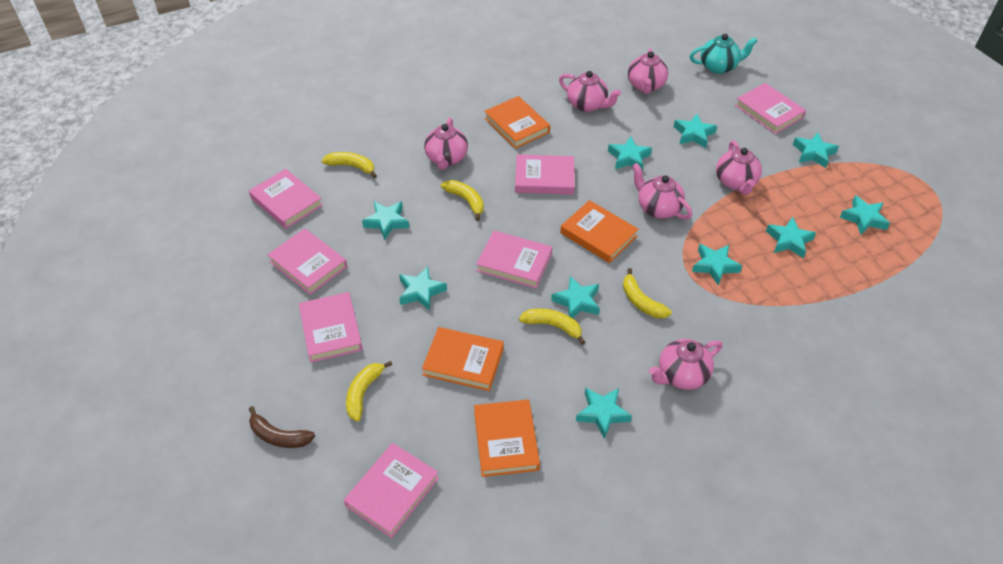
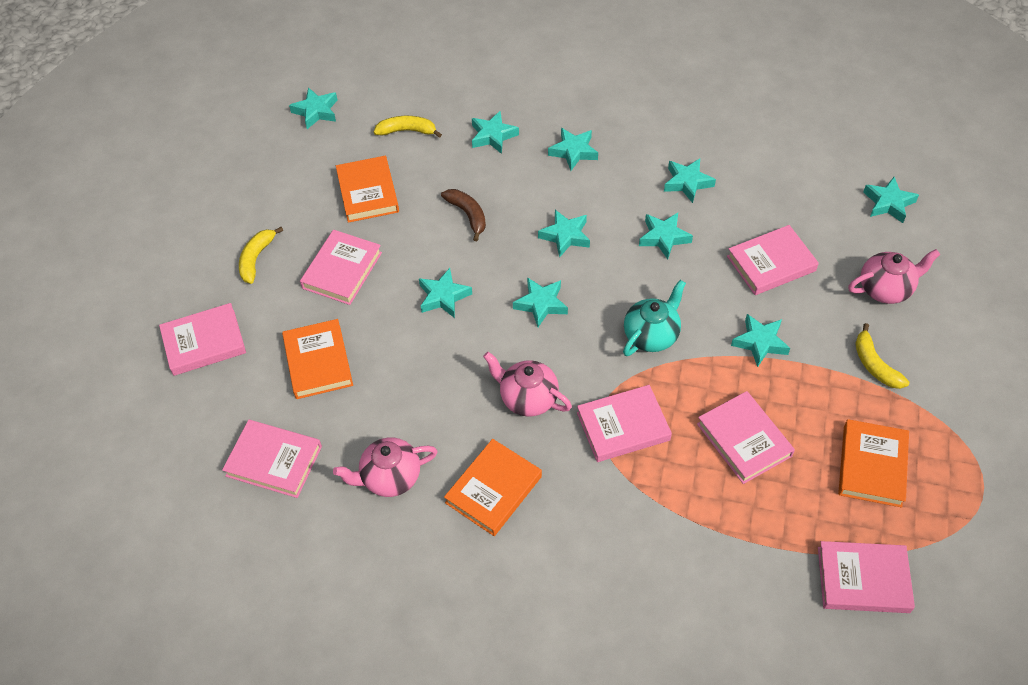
pink teapot: 6 -> 3
yellow banana: 5 -> 3

